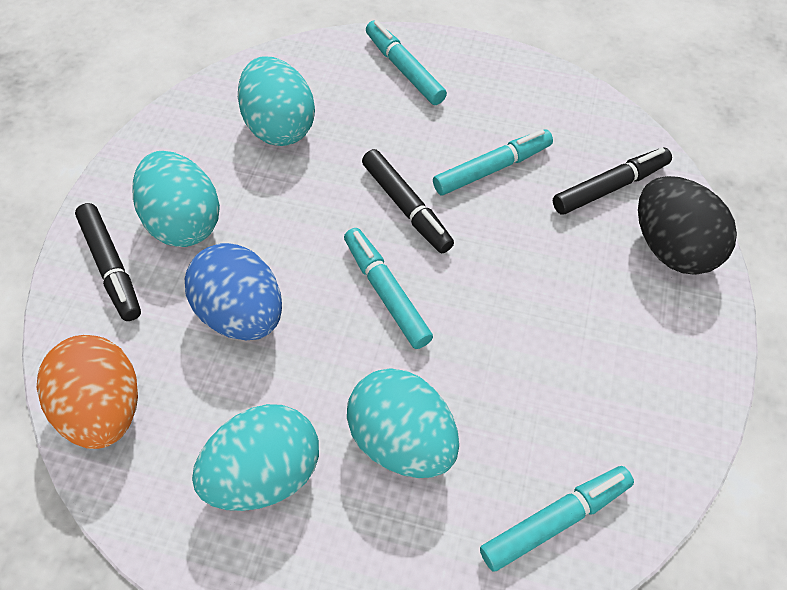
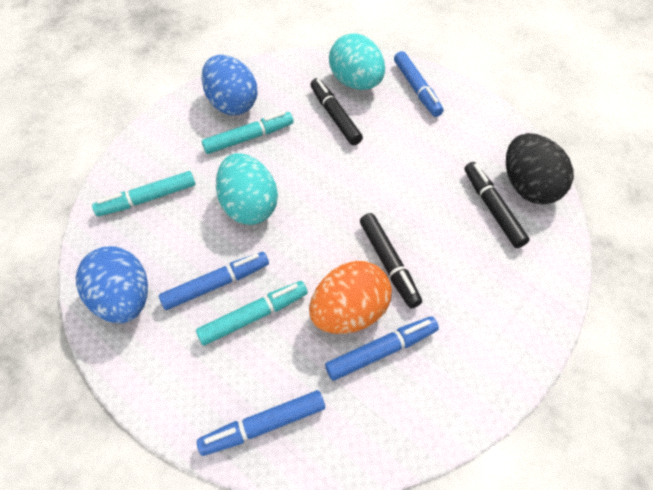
blue egg: 1 -> 2
blue marker: 0 -> 4
turquoise egg: 4 -> 2
turquoise marker: 4 -> 3

